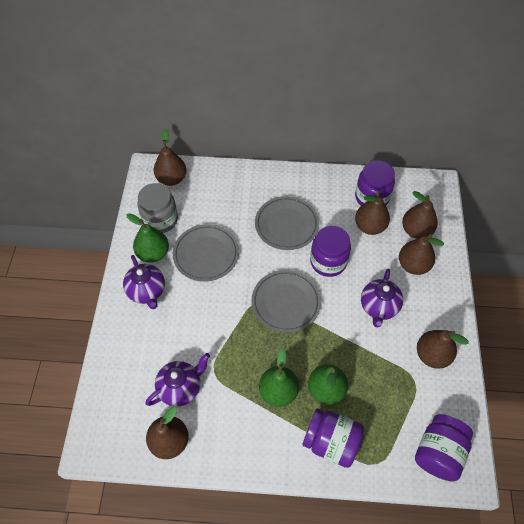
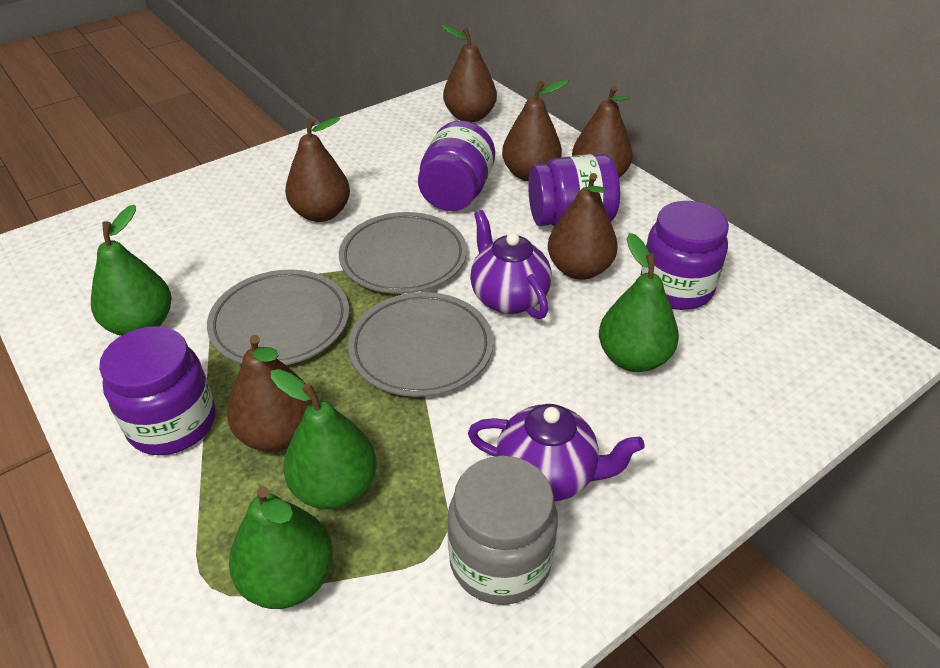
green pear: 3 -> 4
purple teapot: 3 -> 2

